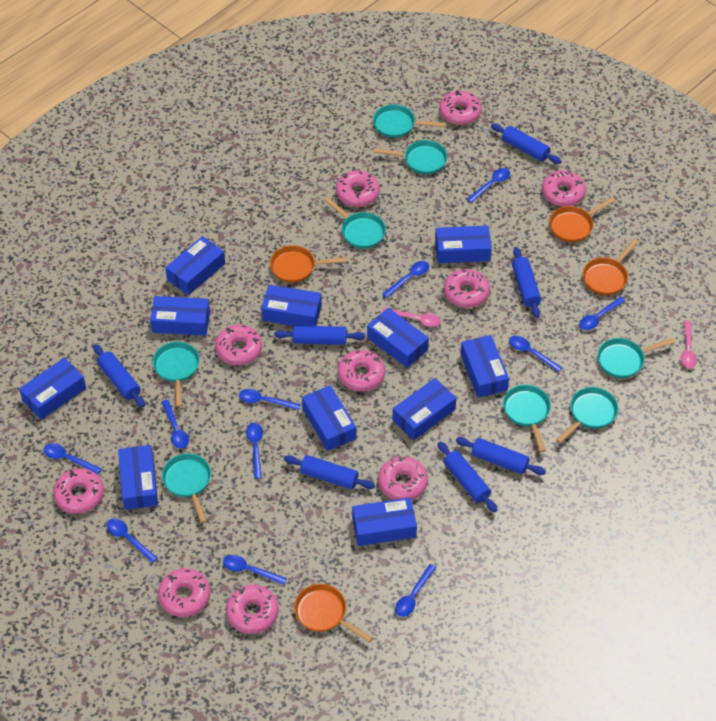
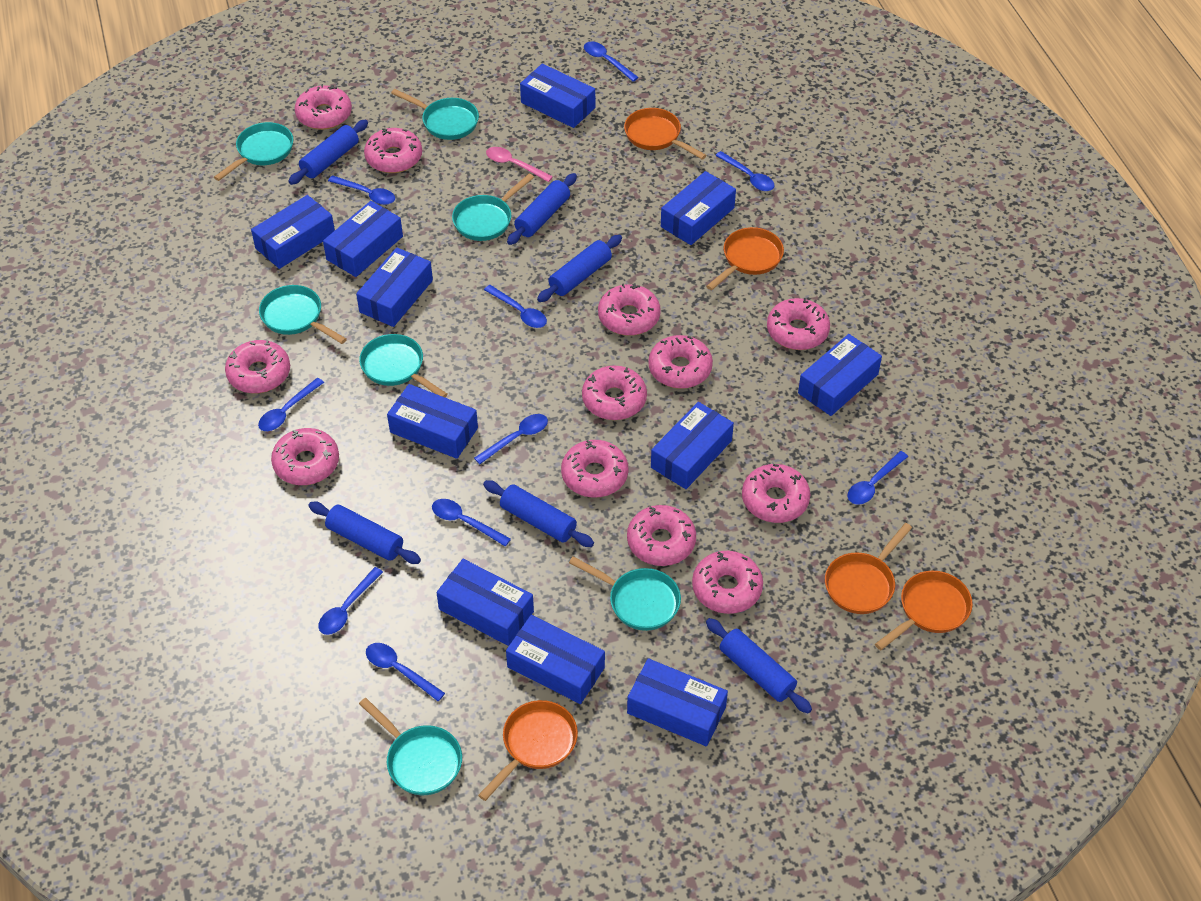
blue rolling pin: 7 -> 6
blue spoon: 11 -> 10
orange pan: 4 -> 5
pink donut: 10 -> 12
pink spoon: 2 -> 1
turquoise pan: 8 -> 7

